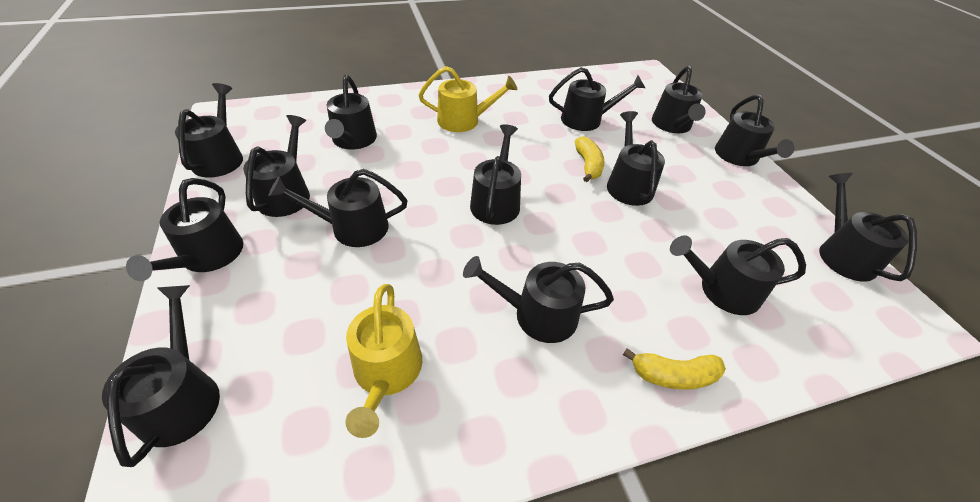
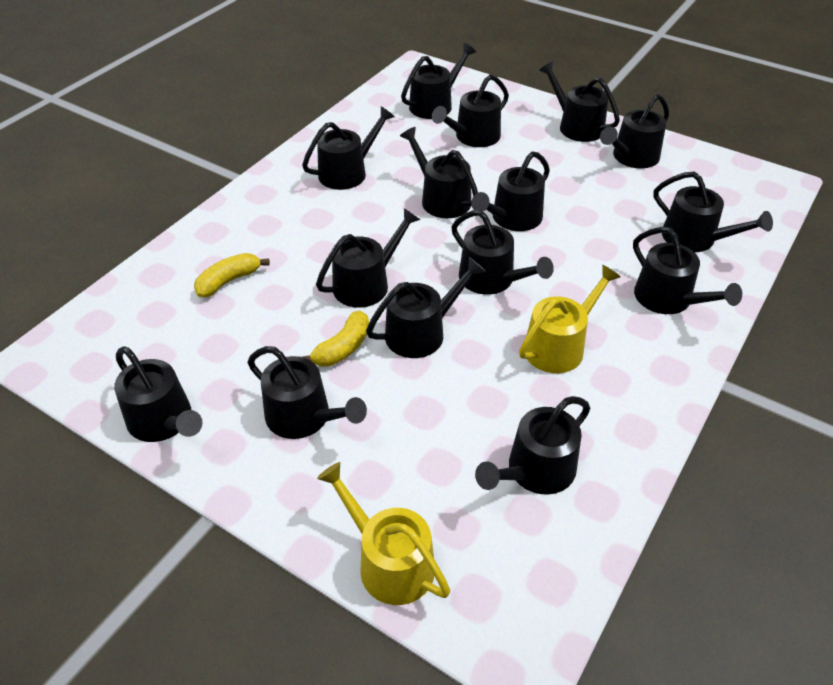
black watering can: 14 -> 15

